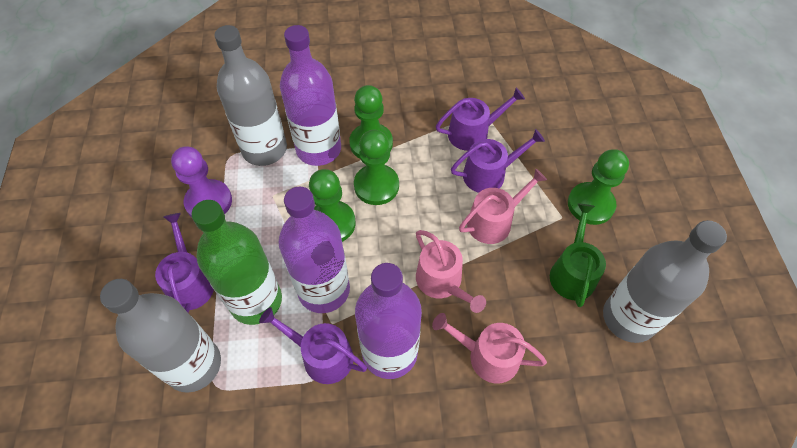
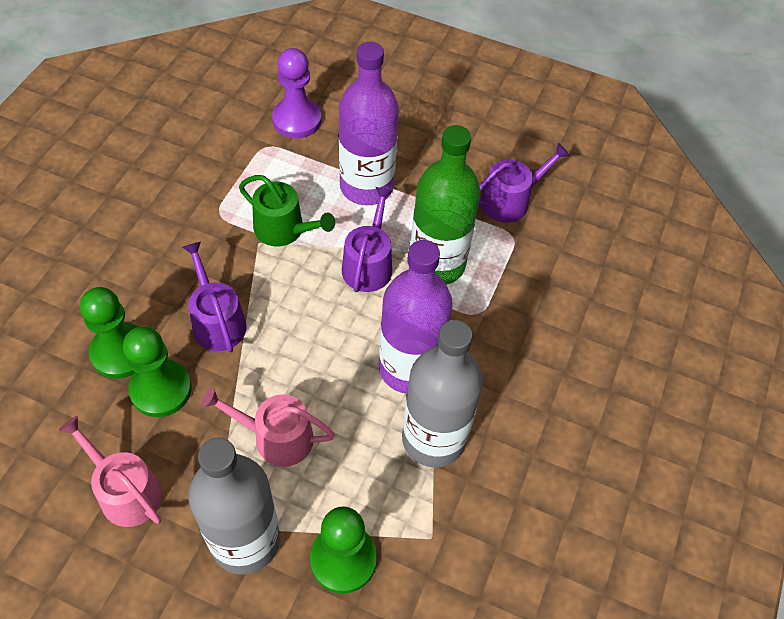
green pawn: 4 -> 3
grey bottle: 3 -> 2
pink watering can: 3 -> 2
purple bottle: 3 -> 2
purple watering can: 4 -> 3

